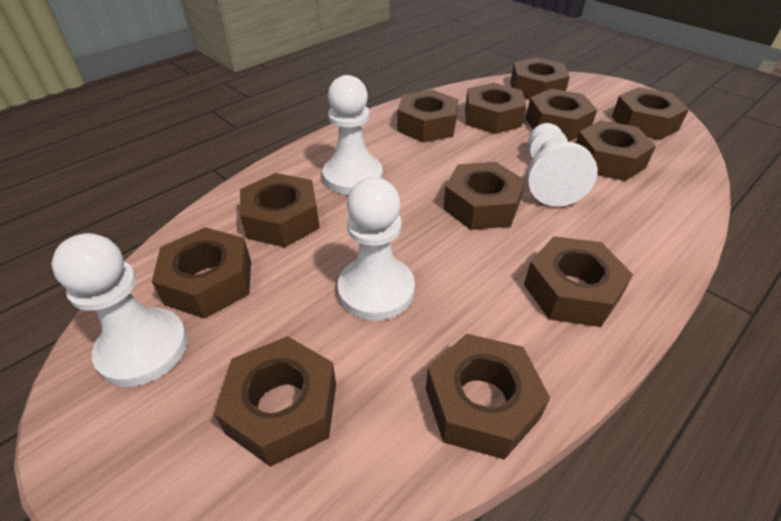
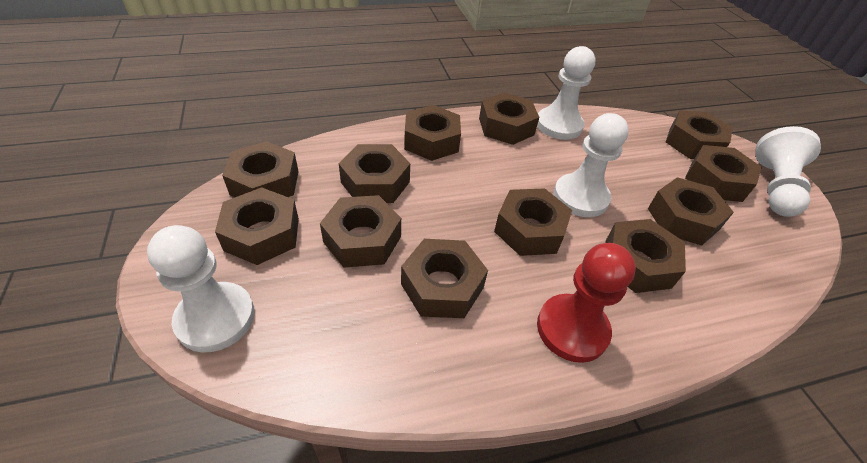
red pawn: 0 -> 1

